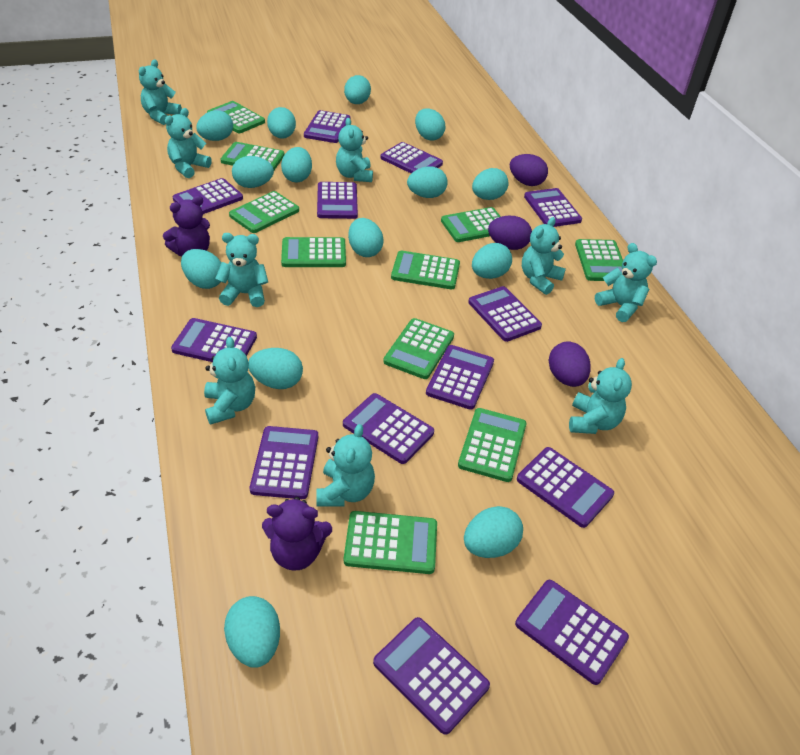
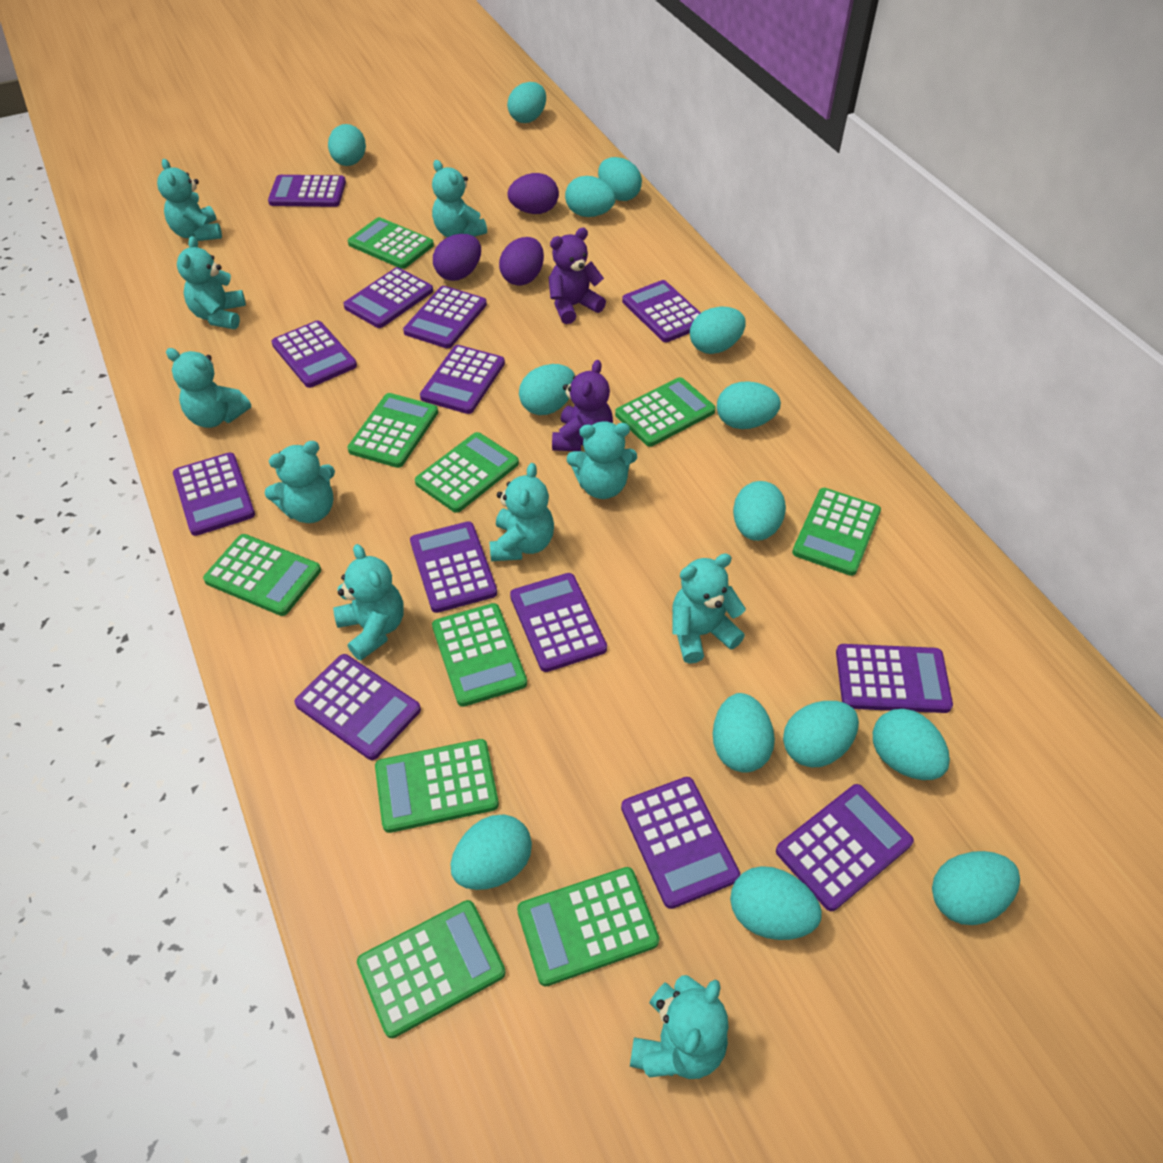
turquoise teddy bear: 9 -> 10

